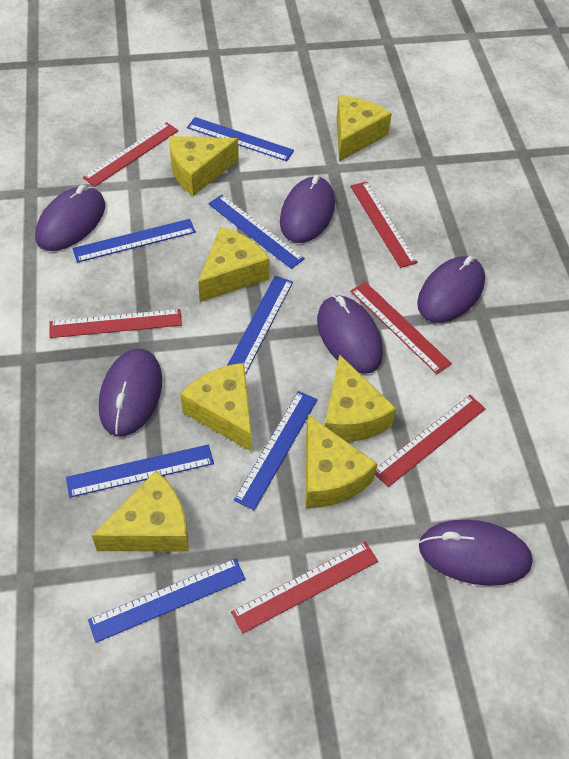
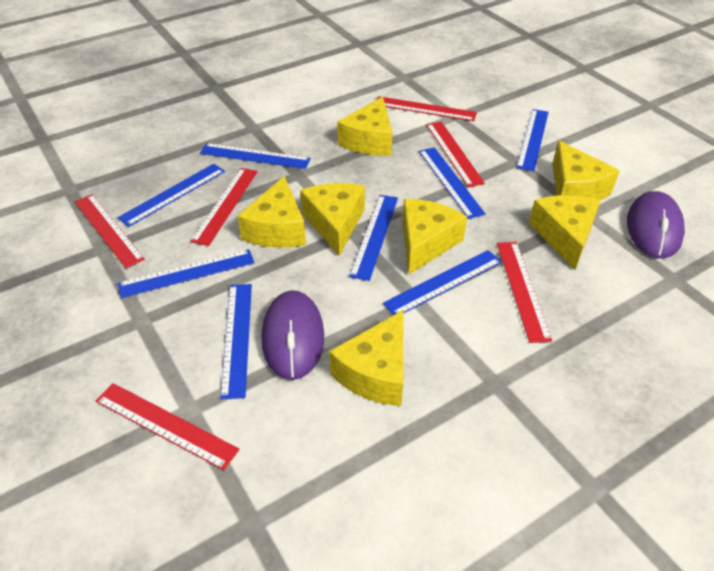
blue ruler: 7 -> 8
purple mouse: 6 -> 2

